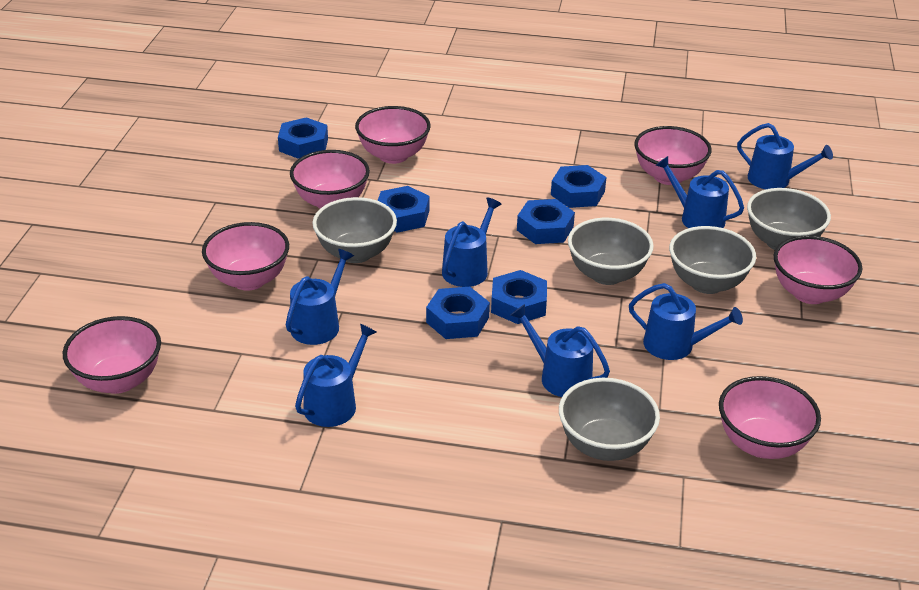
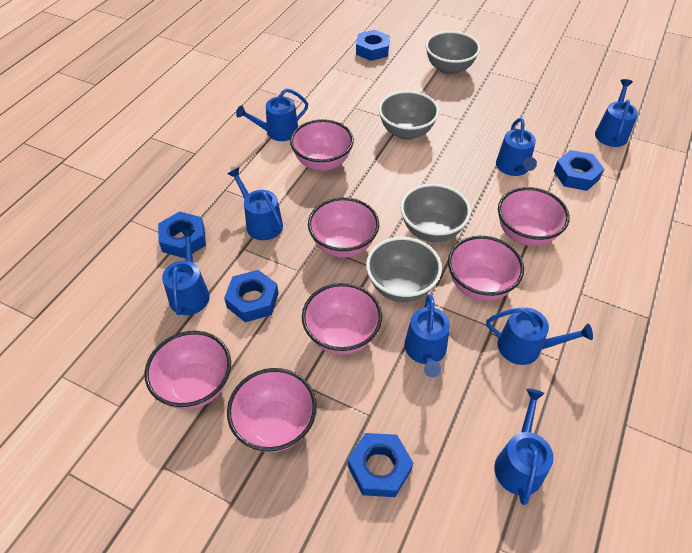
blue nut: 6 -> 5
blue watering can: 7 -> 8
grey bowl: 5 -> 4

